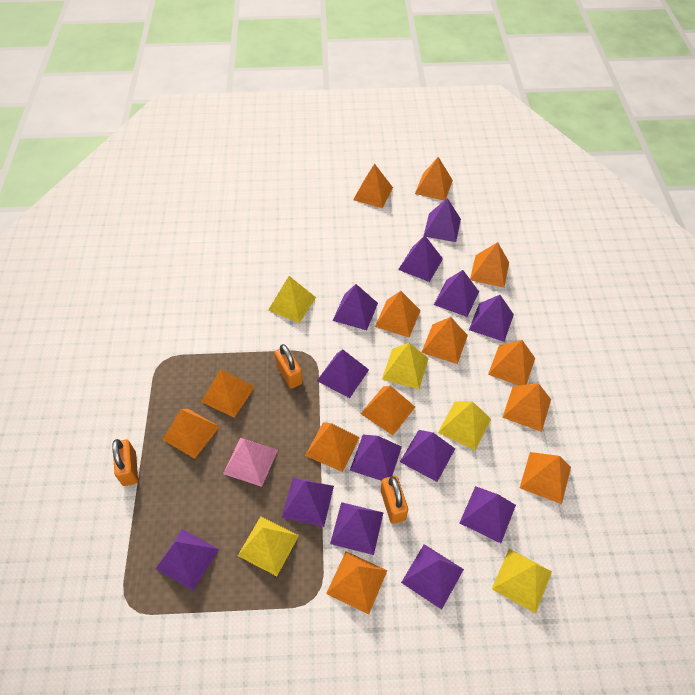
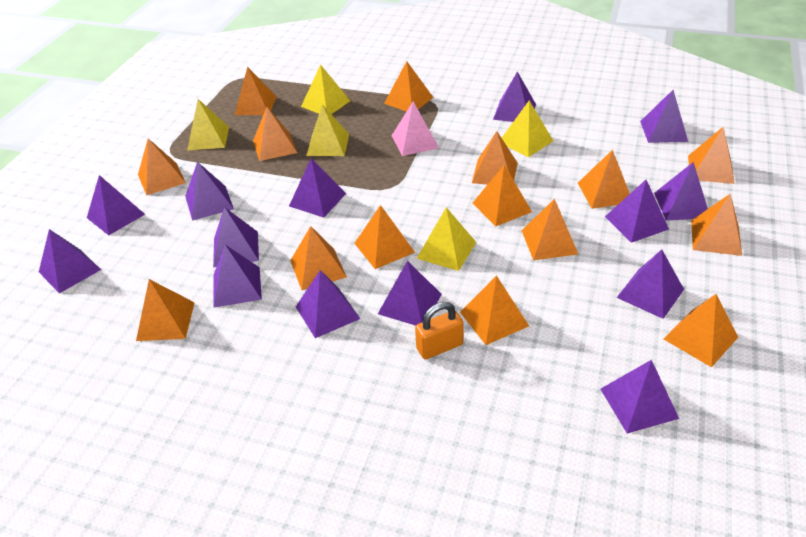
orange padlock: 3 -> 1
orange pyramid: 13 -> 15
purple pyramid: 13 -> 14

